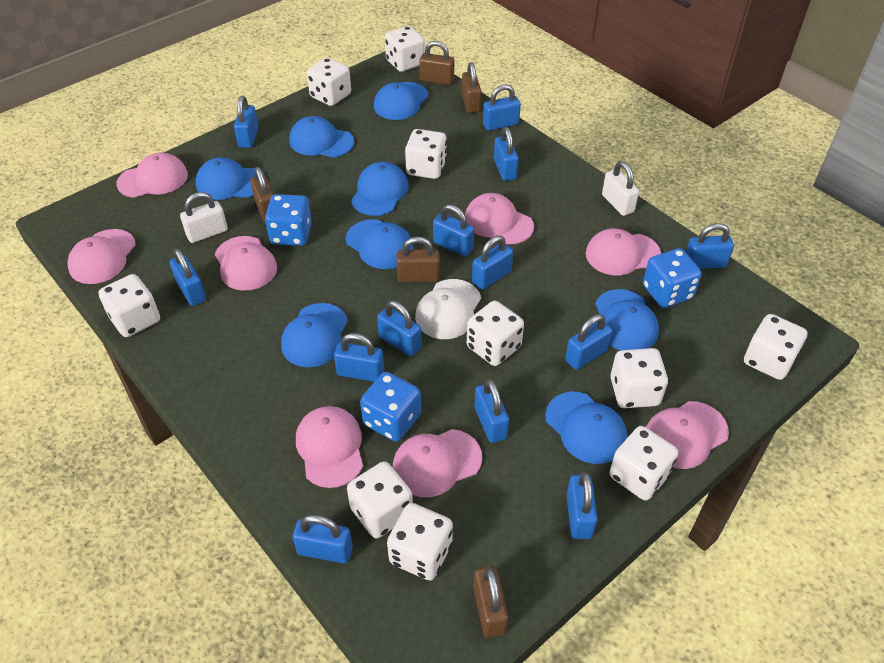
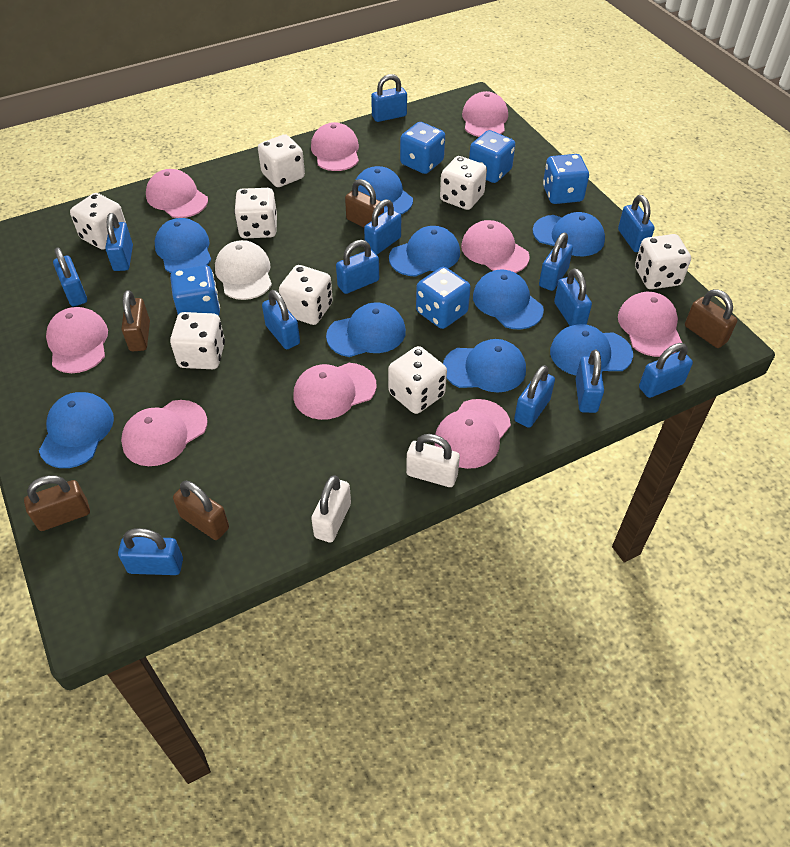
blue cap: 8 -> 9
blue dice: 3 -> 5
pink cap: 8 -> 9
white dice: 10 -> 8

